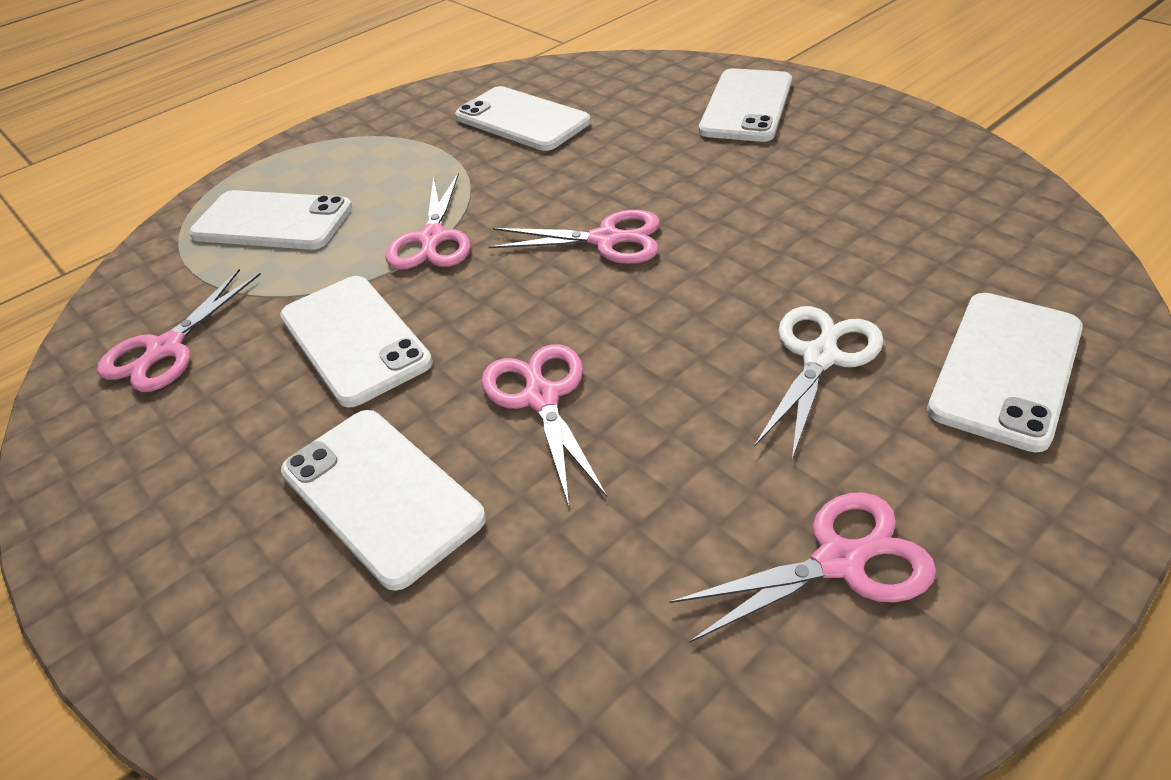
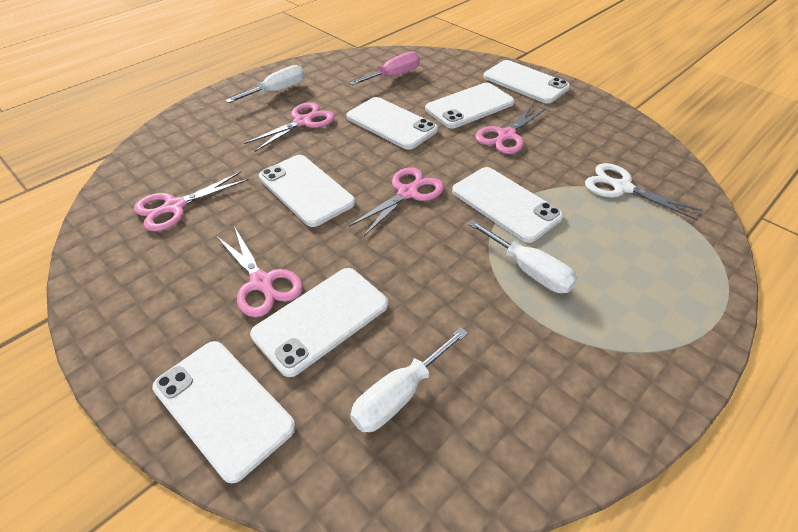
pink screwdriver: 0 -> 1
white phone: 6 -> 7
white screwdriver: 0 -> 3

